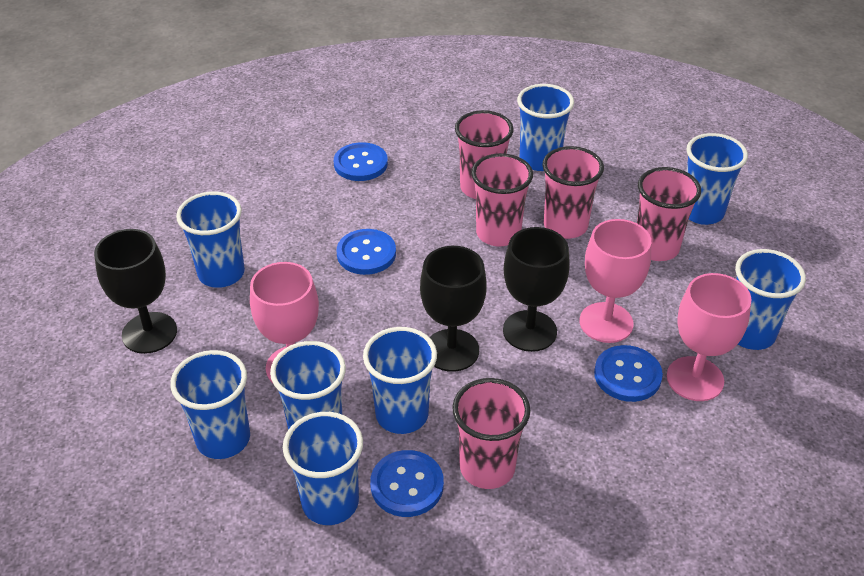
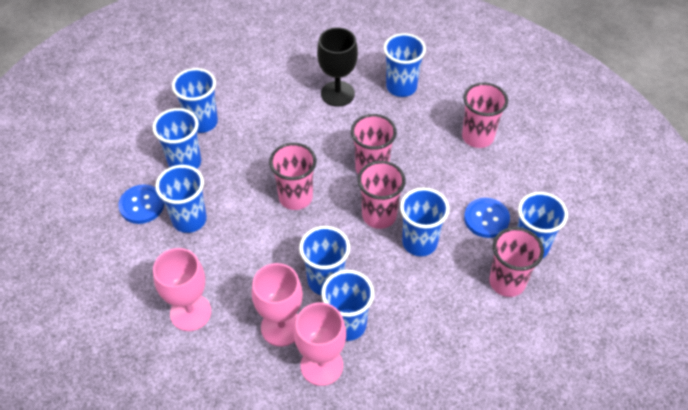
black goblet: 3 -> 1
blue button: 4 -> 2

